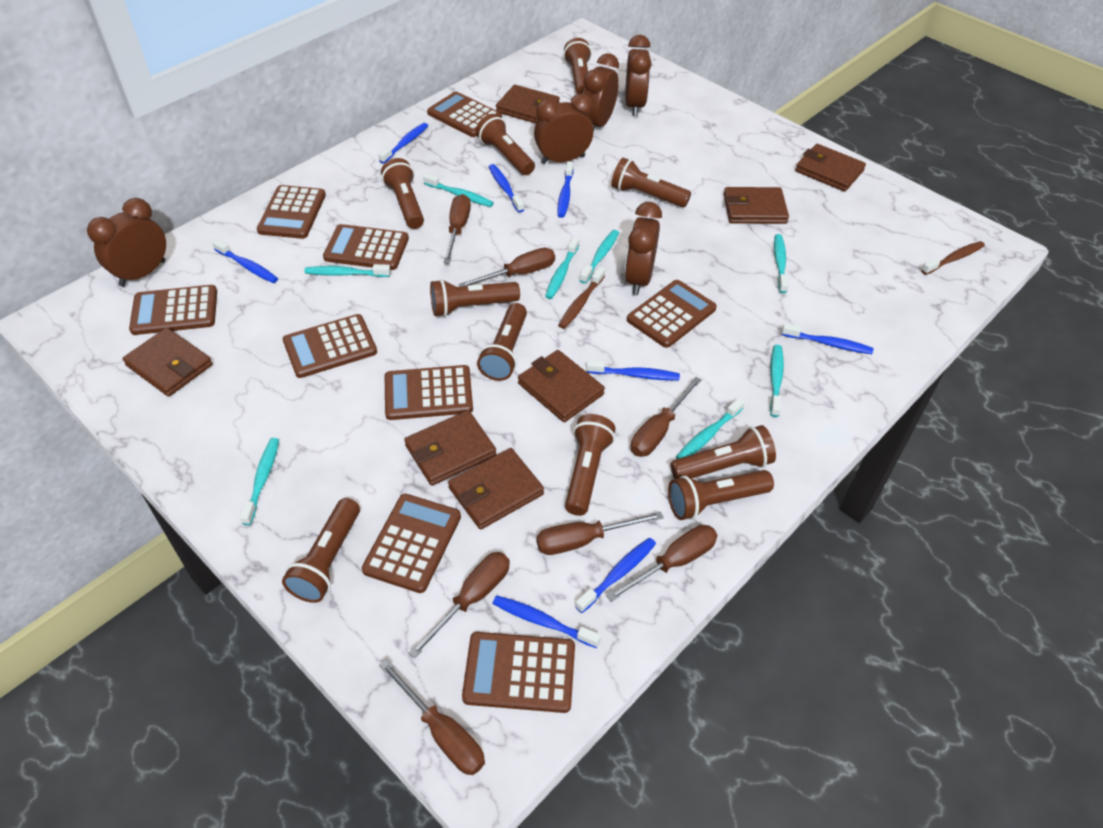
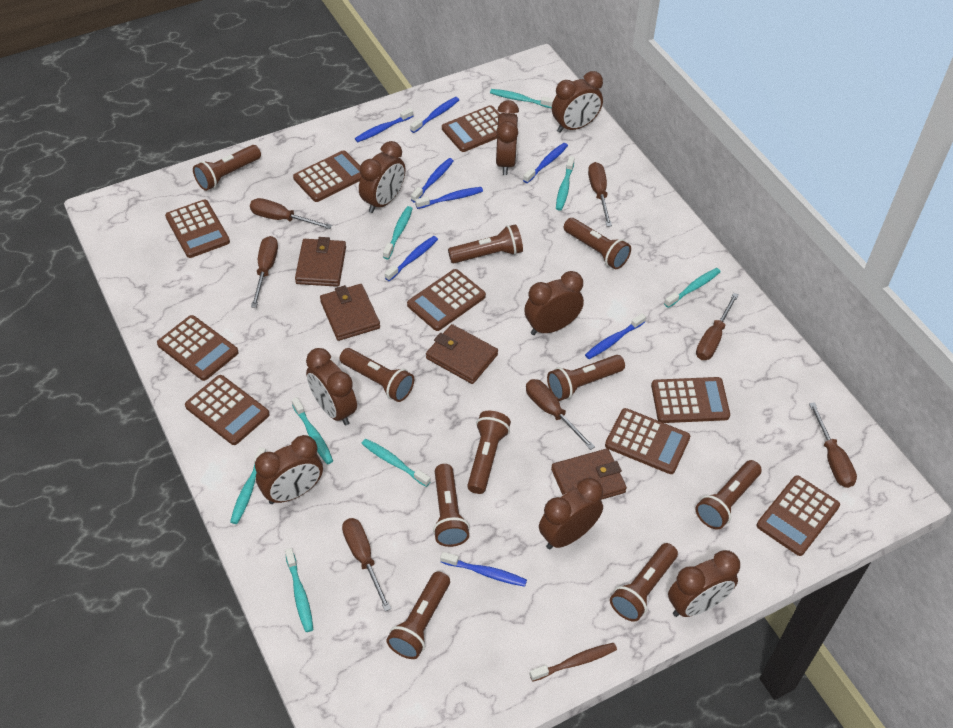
brown clock: 5 -> 8
brown toothbrush: 2 -> 1
brown wallet: 7 -> 4

